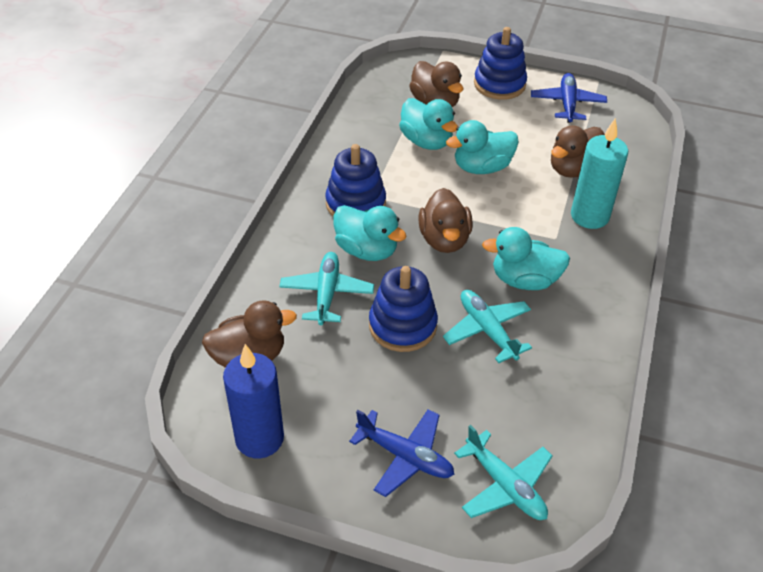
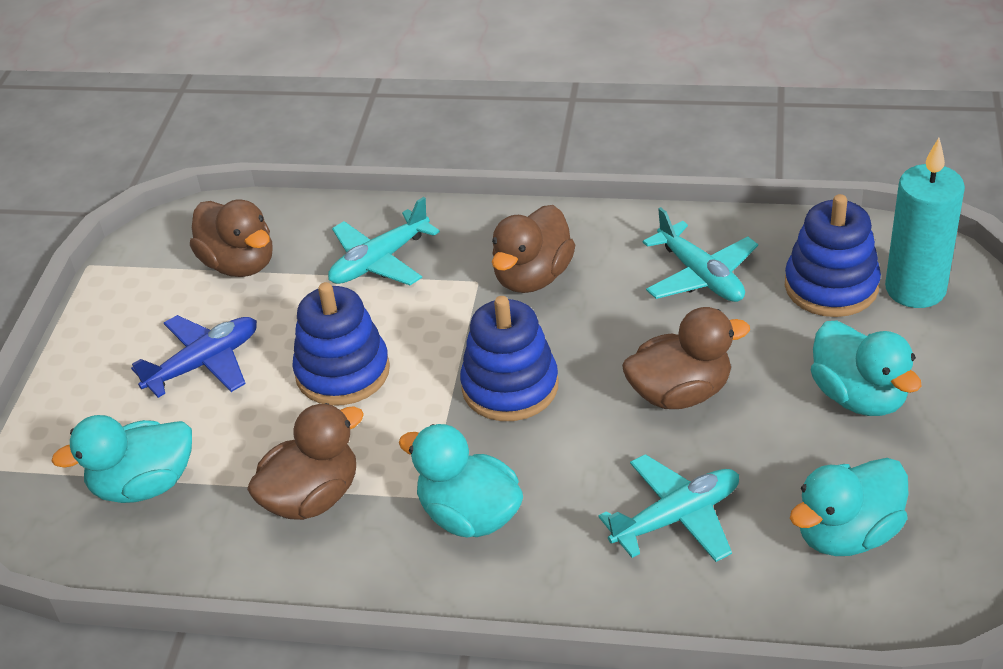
blue candle: 1 -> 0
blue plane: 2 -> 1

